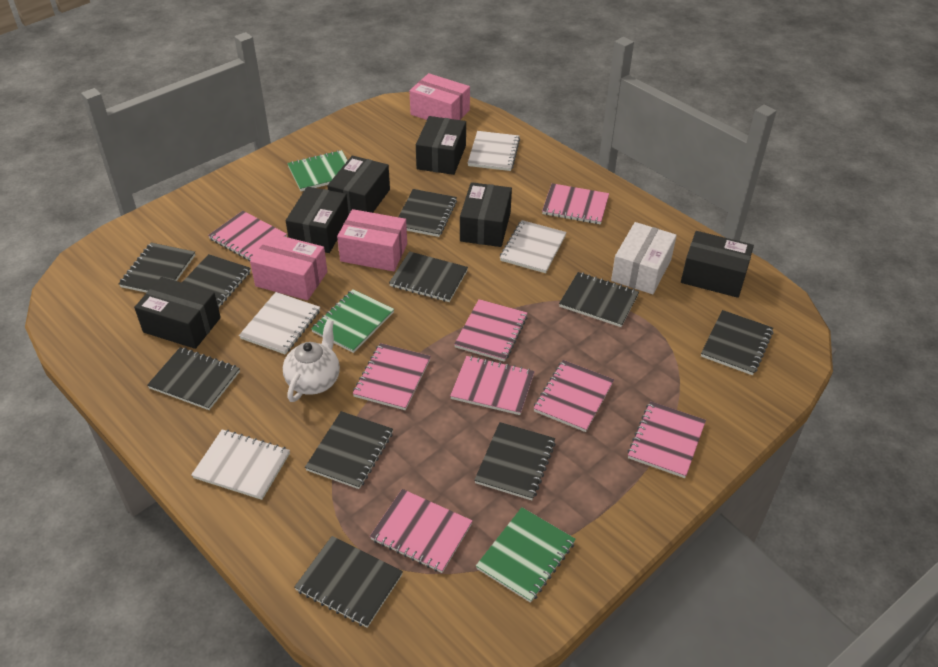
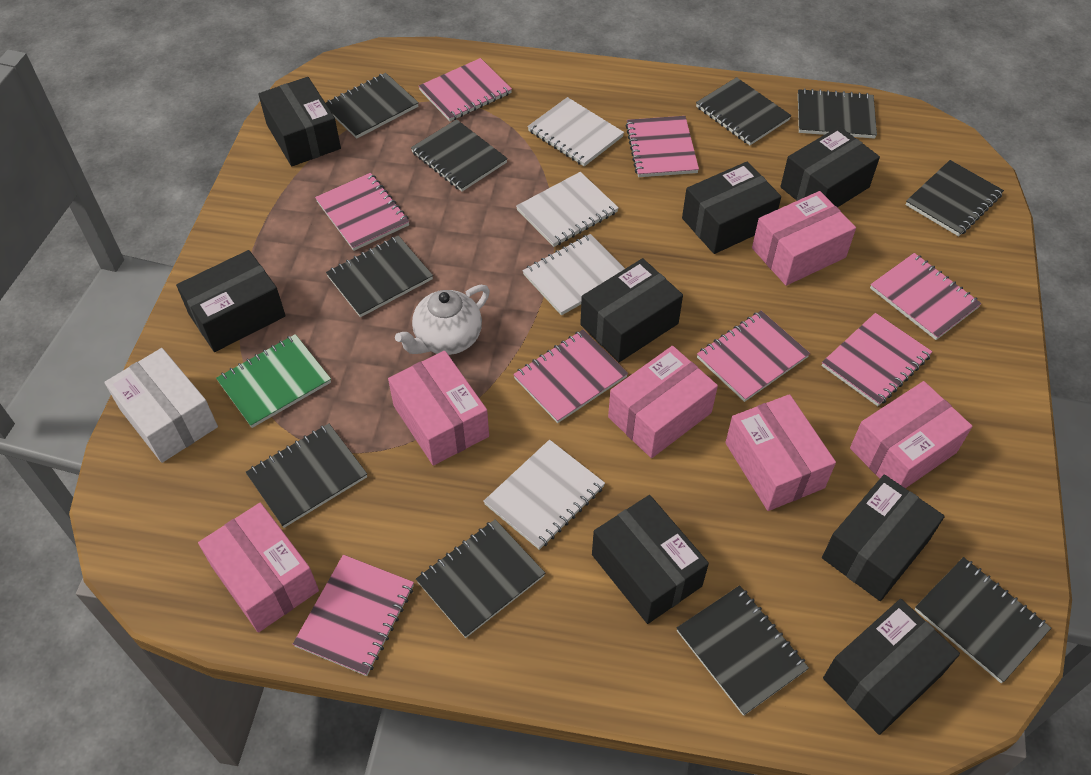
black box: 6 -> 8
green notebook: 3 -> 1
pink box: 3 -> 6

